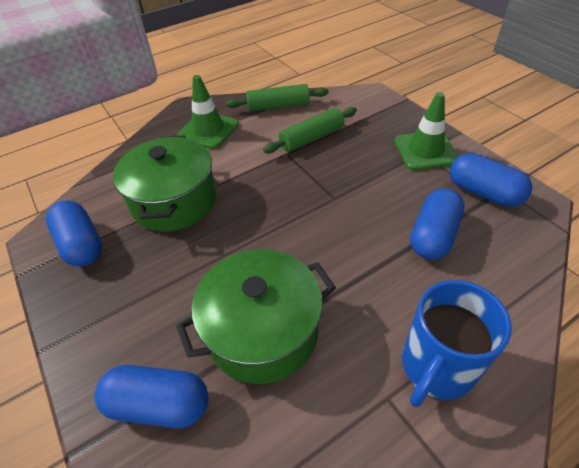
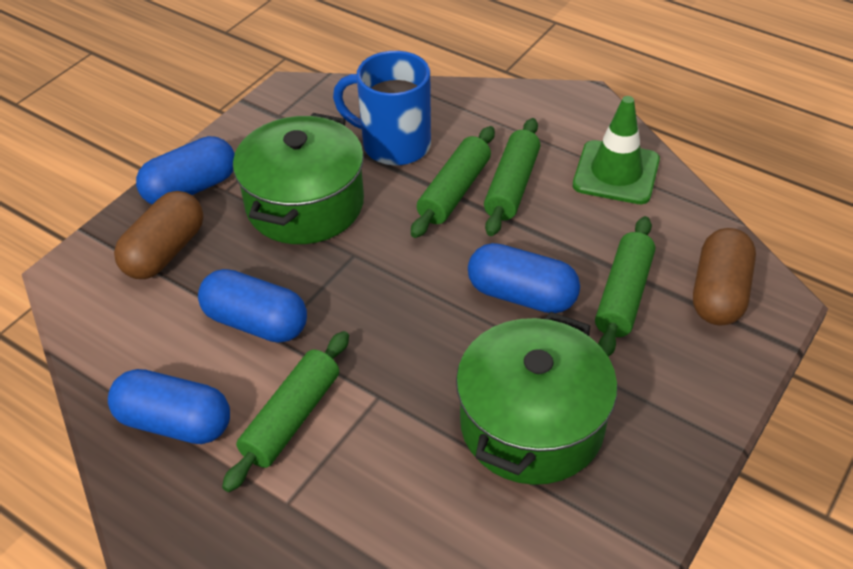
brown capsule: 0 -> 2
green rolling pin: 2 -> 4
green traffic cone: 2 -> 1

